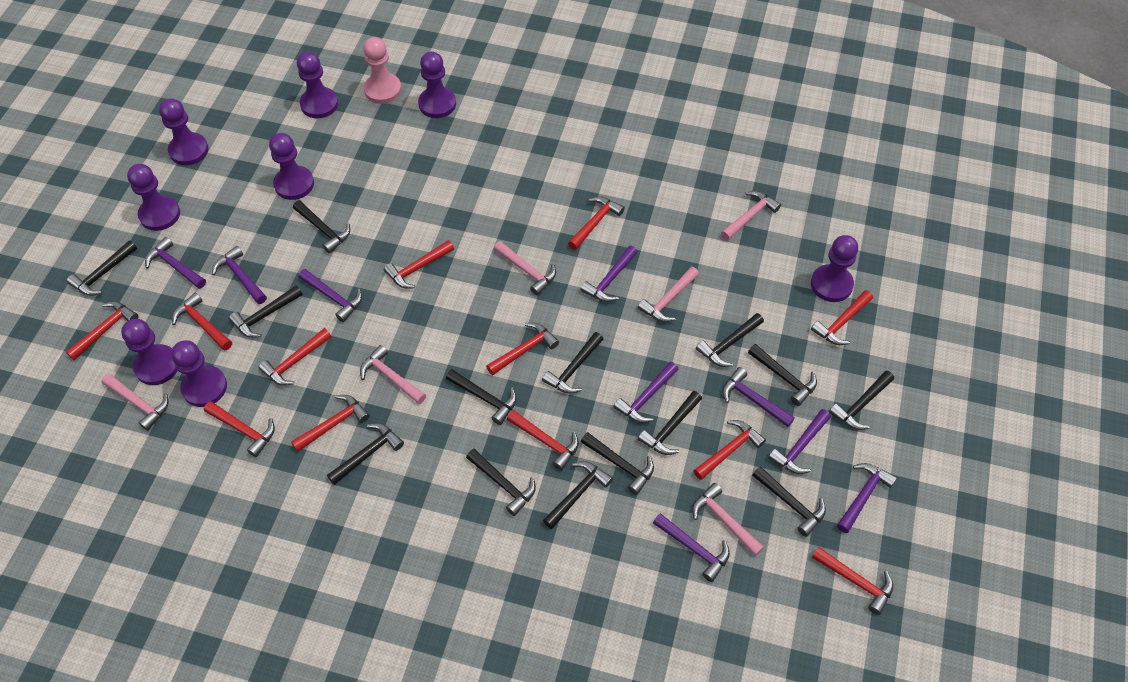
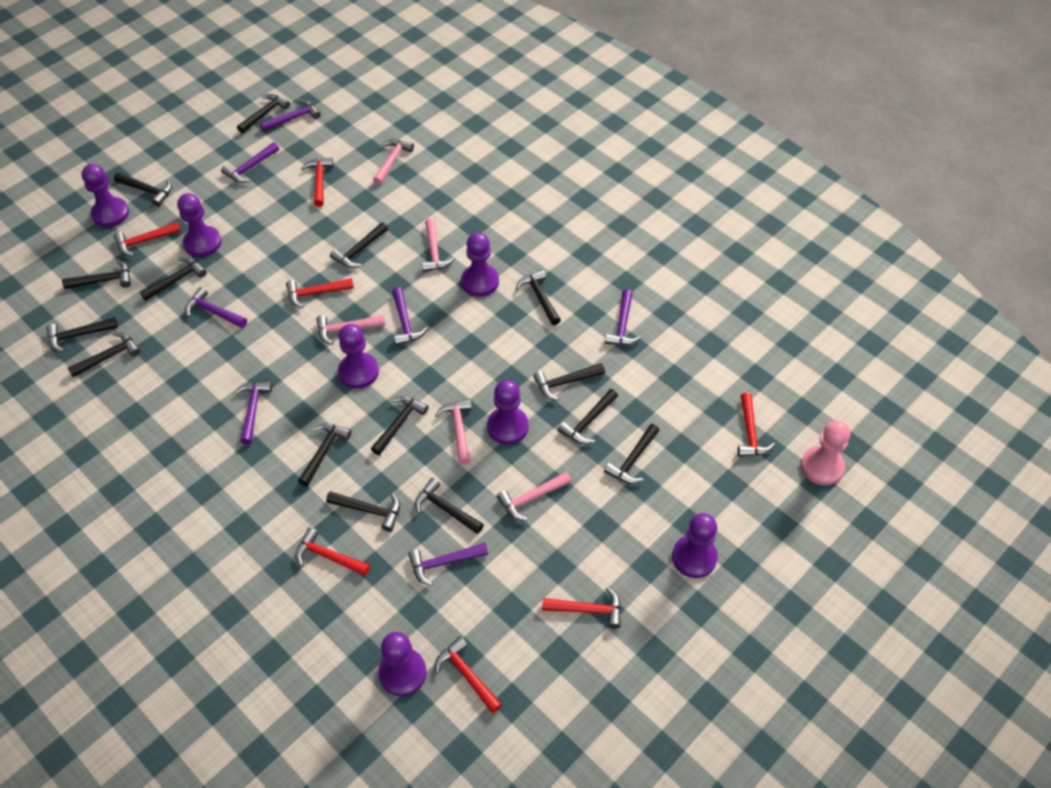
black hammer: 14 -> 15
pink hammer: 6 -> 5
purple hammer: 9 -> 7
purple pawn: 8 -> 7
red hammer: 12 -> 7

